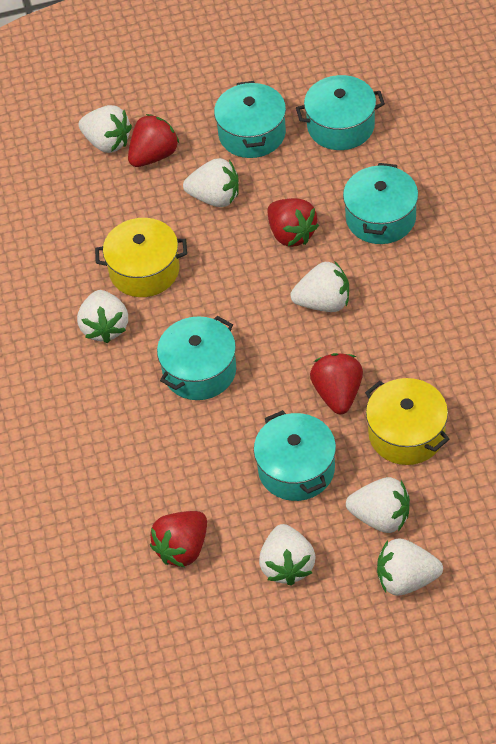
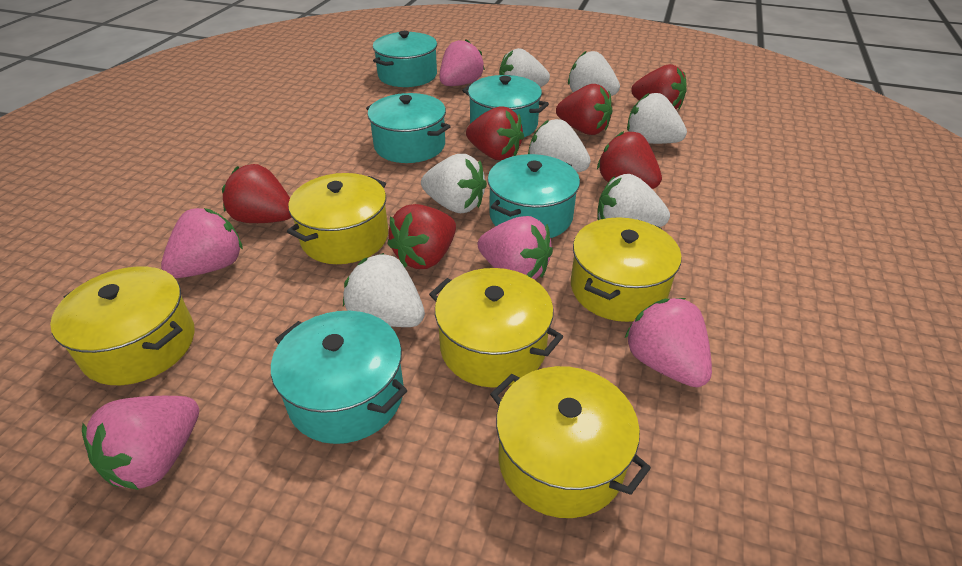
pink strawberry: 0 -> 5
red strawberry: 4 -> 6
yellow pot: 2 -> 5

